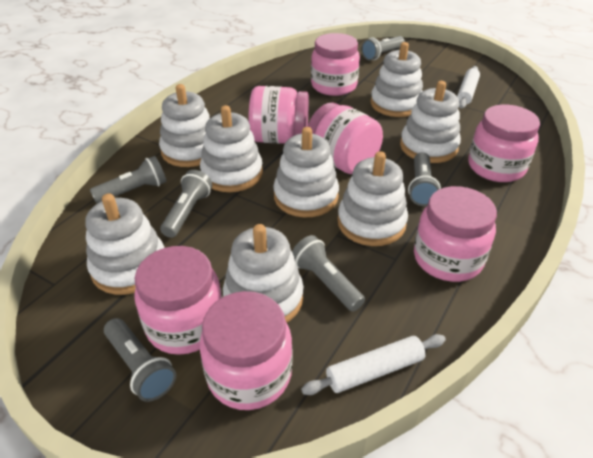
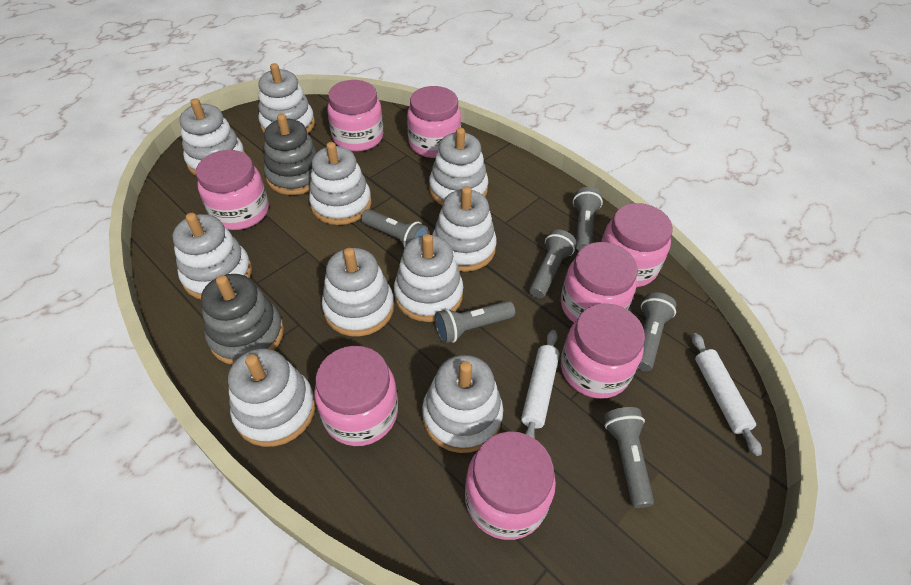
grey stacking toy: 0 -> 2
pink jar: 7 -> 8
white stacking toy: 8 -> 10

